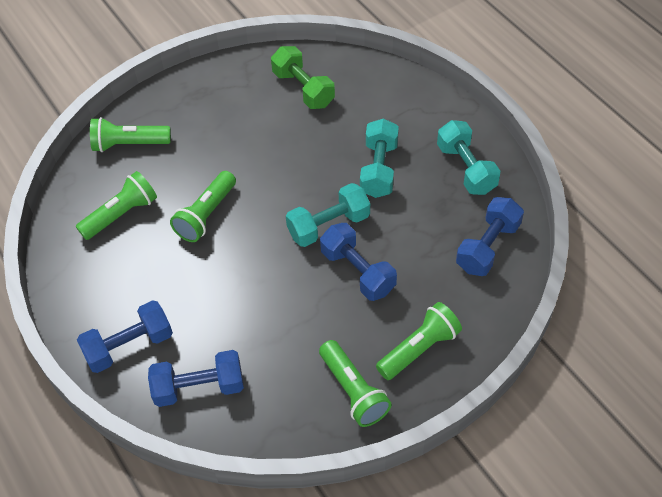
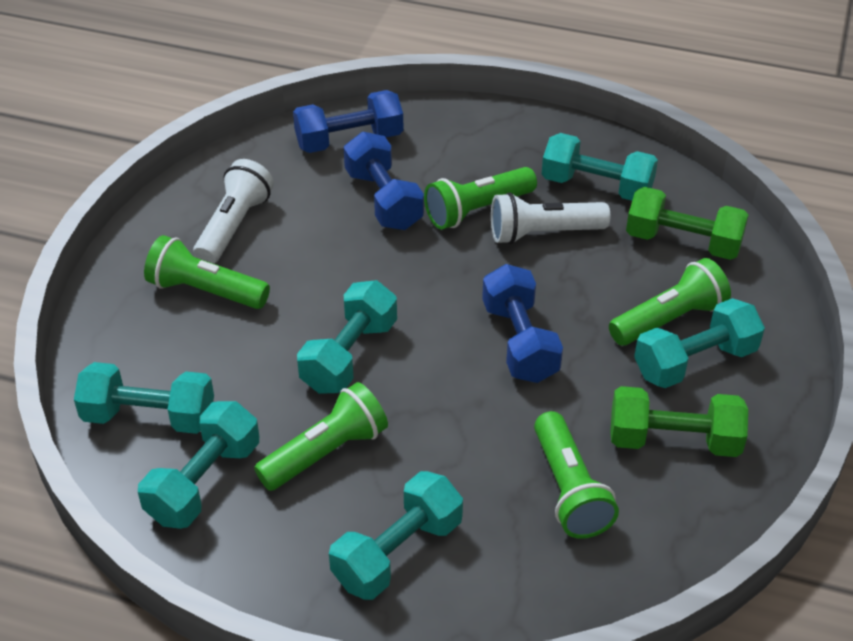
blue dumbbell: 4 -> 3
green dumbbell: 1 -> 2
turquoise dumbbell: 3 -> 6
white flashlight: 0 -> 2

